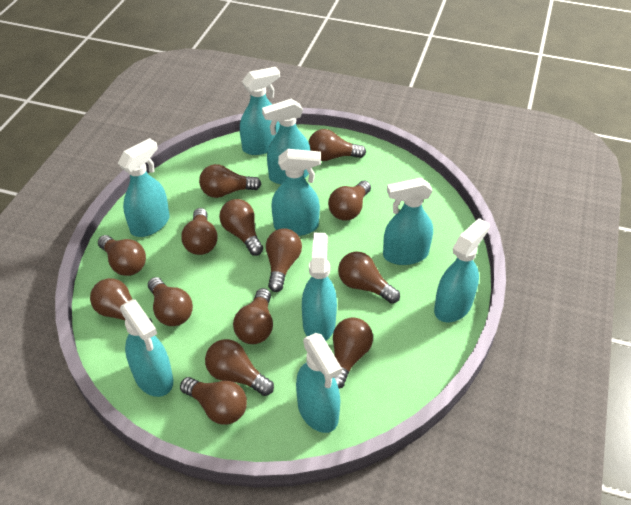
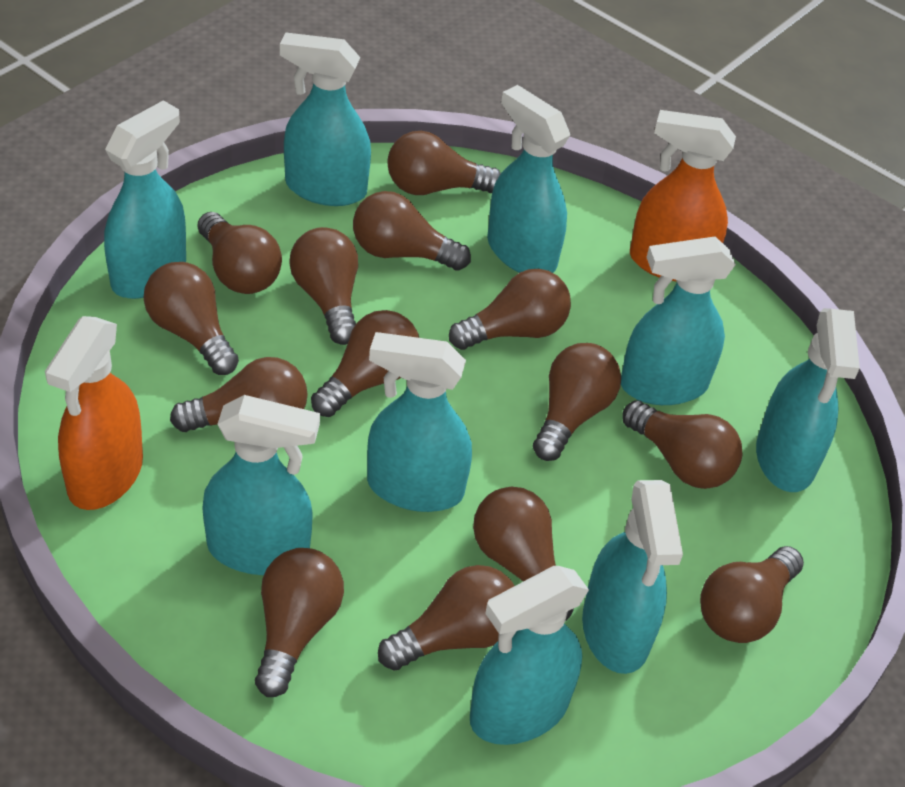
orange spray bottle: 0 -> 2

